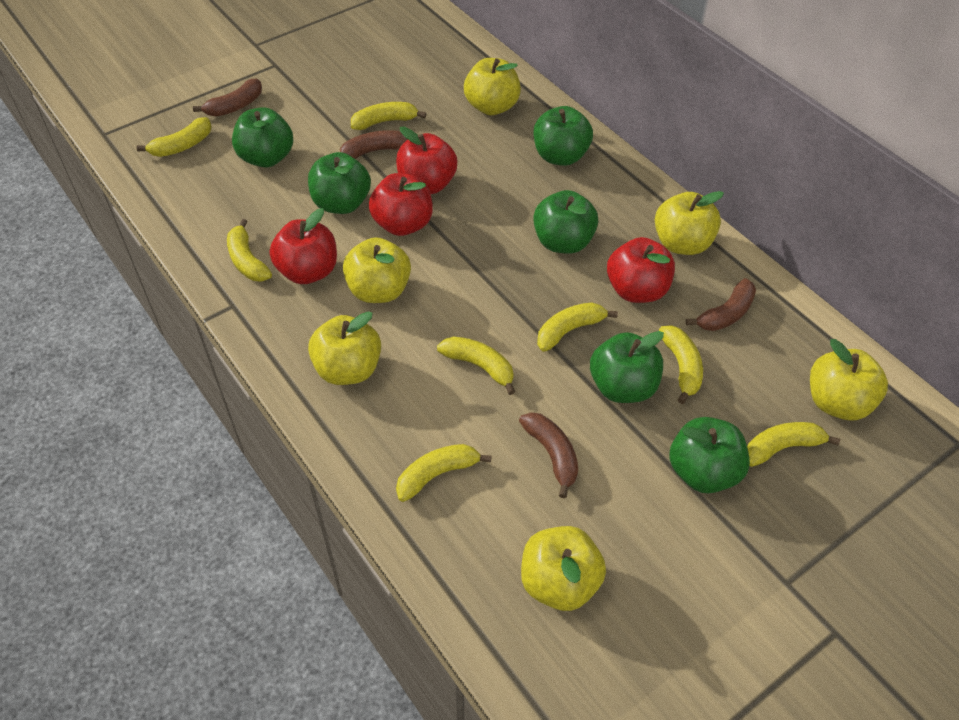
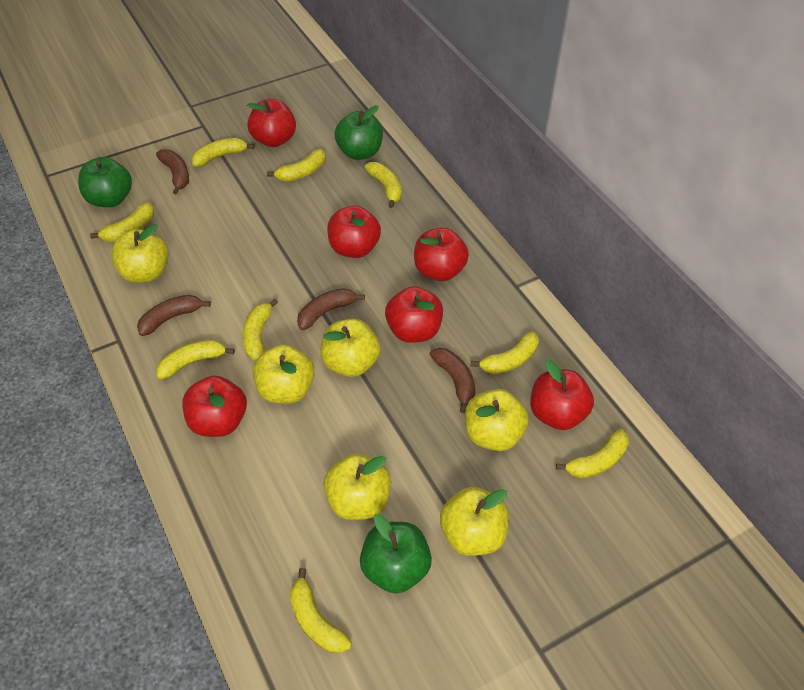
green apple: 6 -> 3
red apple: 4 -> 6
yellow banana: 8 -> 9

